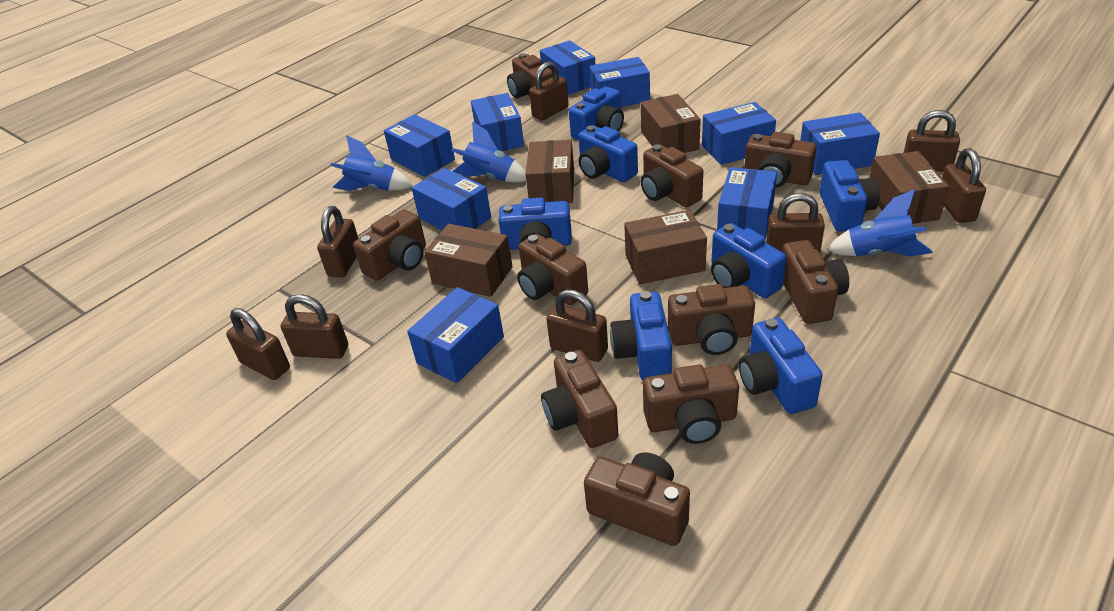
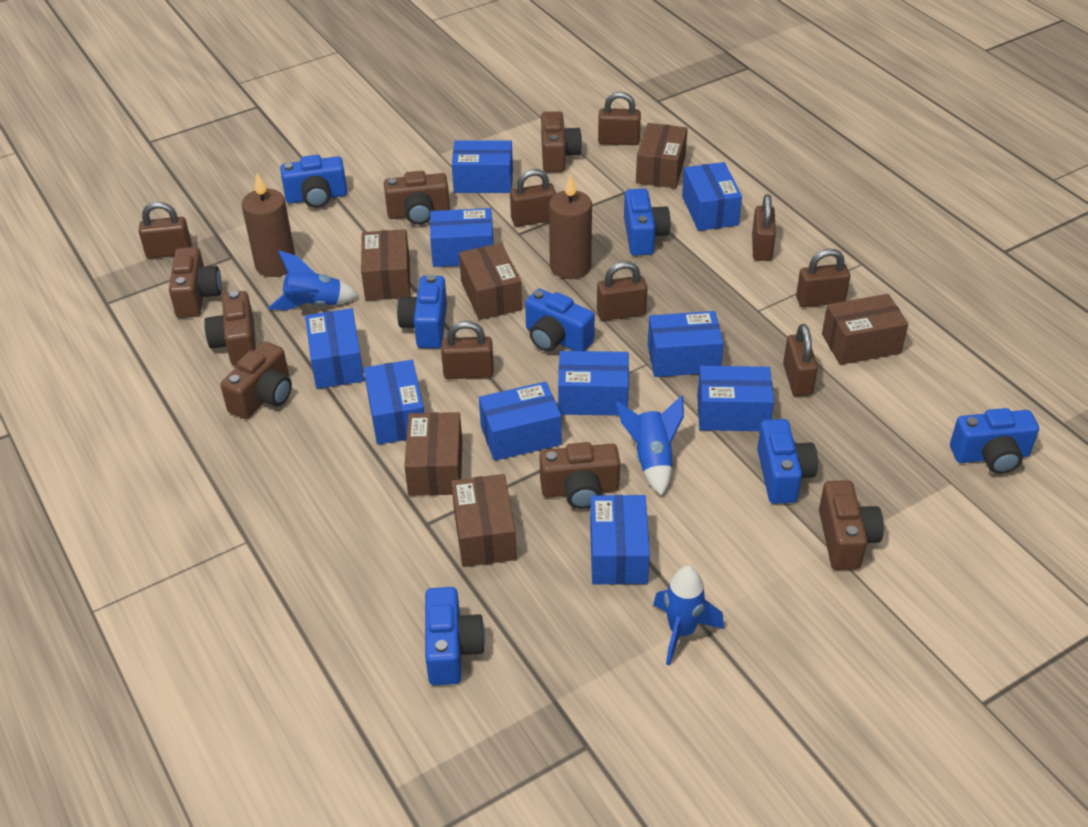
blue box: 9 -> 10
brown box: 5 -> 6
brown camera: 10 -> 7
brown candle: 0 -> 2

